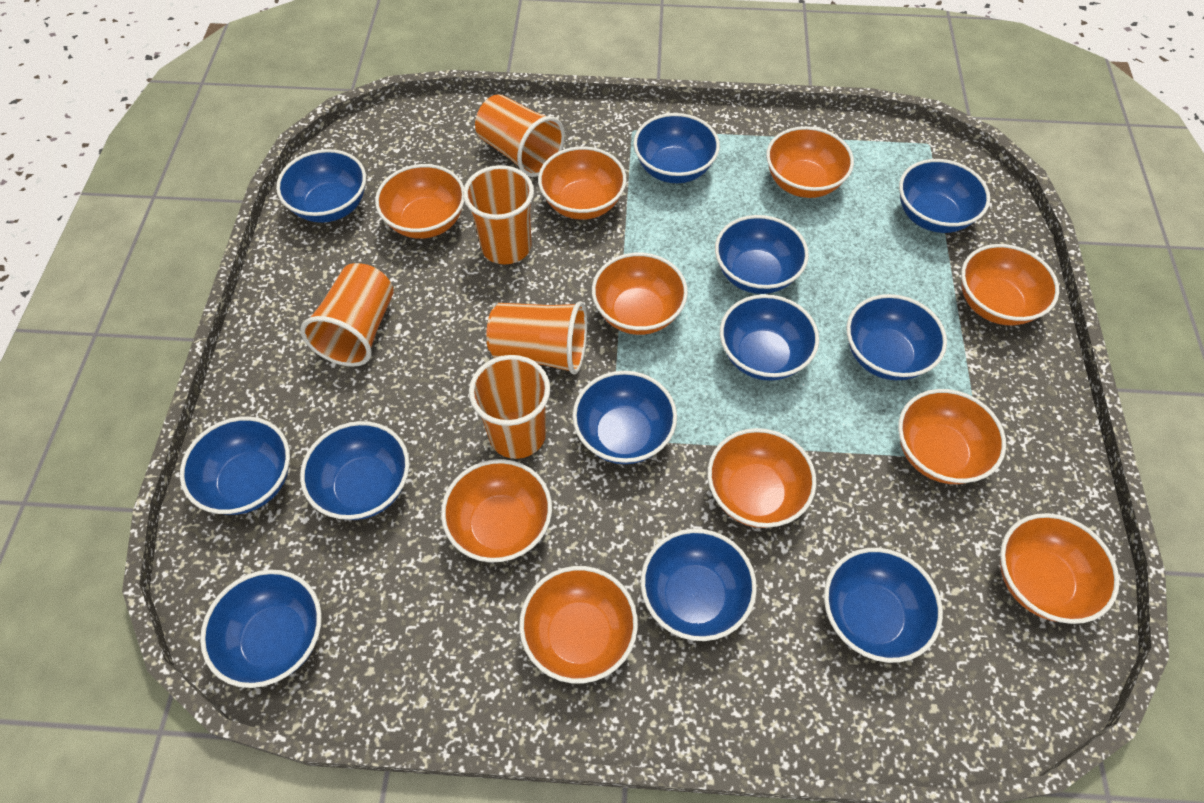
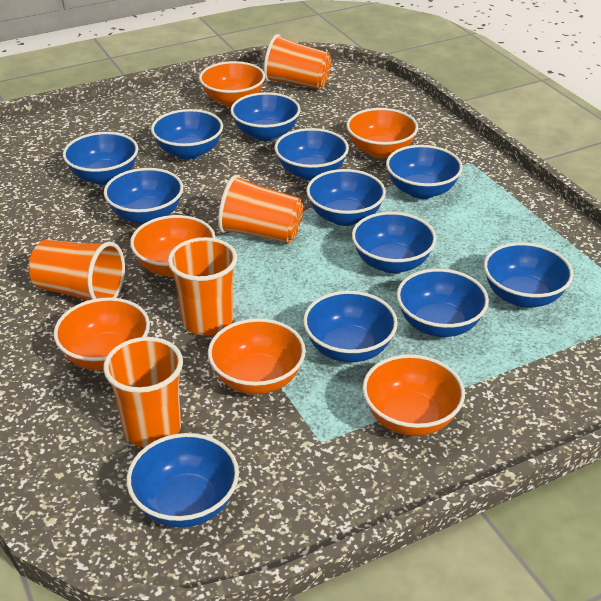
orange bowl: 10 -> 6

